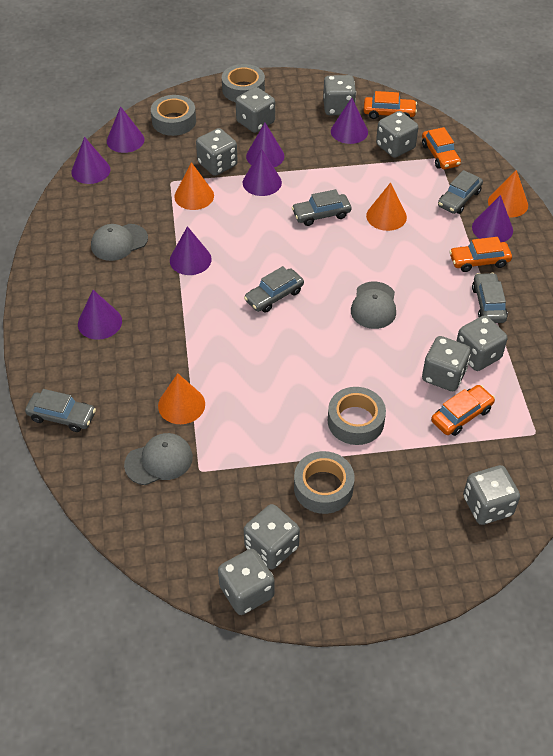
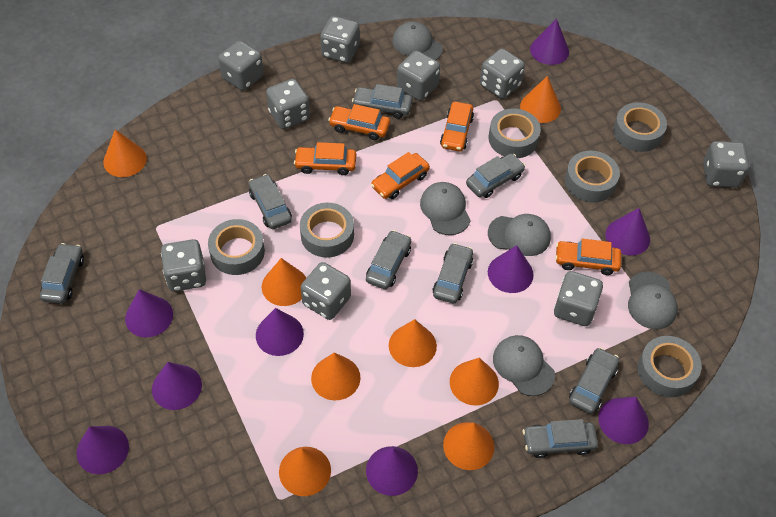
grey cap: 3 -> 5
grey car: 5 -> 8
grey tape: 4 -> 6
orange car: 4 -> 5
orange cone: 4 -> 8
purple cone: 8 -> 9

